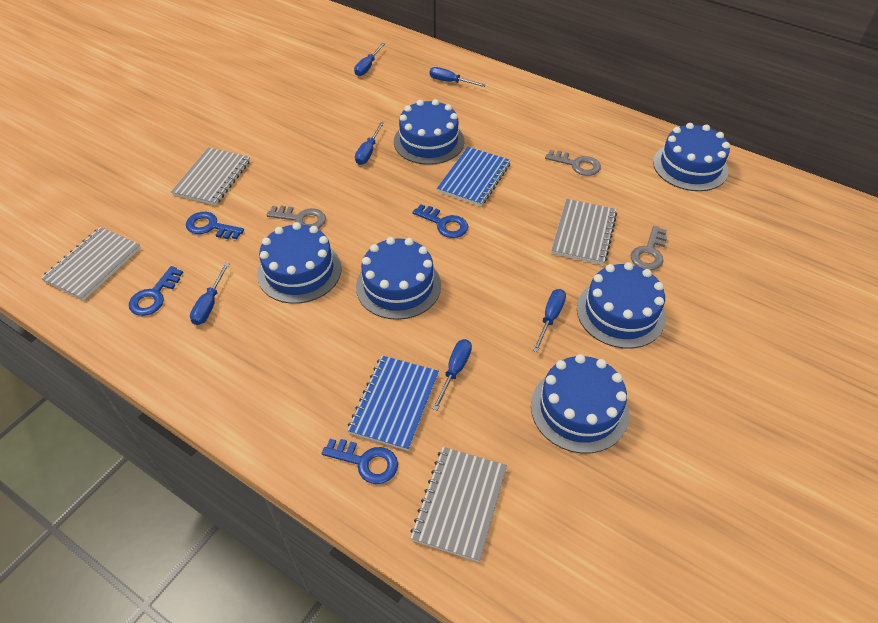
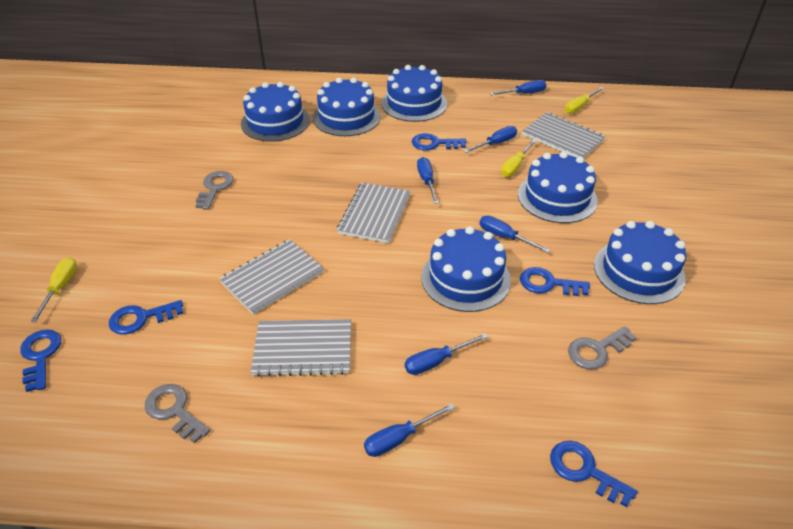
blue key: 4 -> 5
blue notebook: 2 -> 0
yellow screwdriver: 0 -> 3

